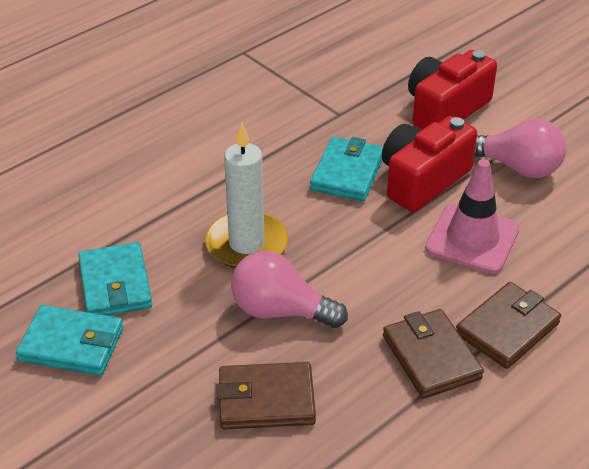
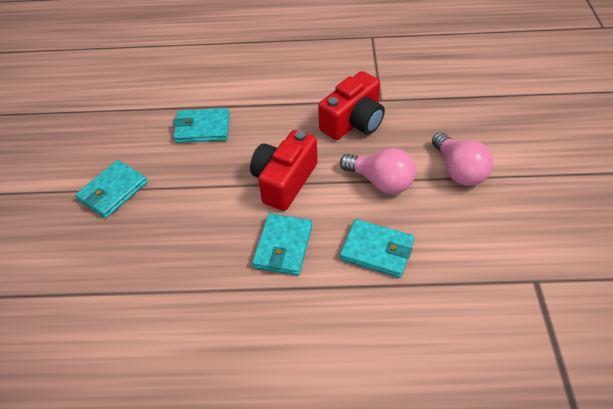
brown wallet: 3 -> 0
pink traffic cone: 1 -> 0
turquoise wallet: 3 -> 4
white candle: 1 -> 0

